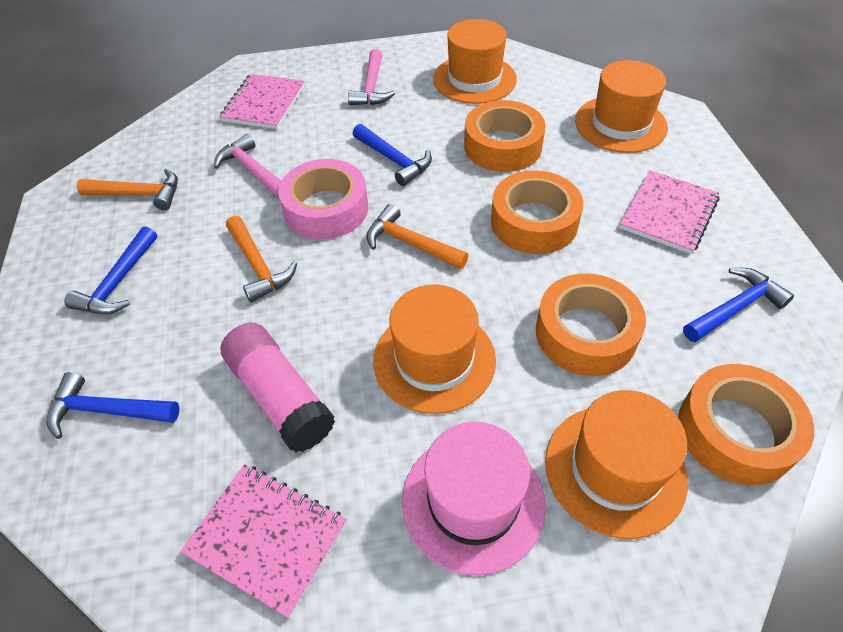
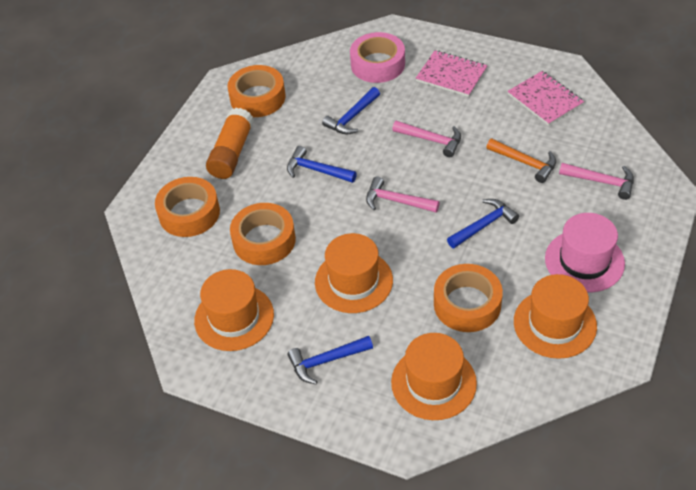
orange glue stick: 0 -> 1
orange hammer: 3 -> 1
pink glue stick: 1 -> 0
pink hammer: 2 -> 3
pink notebook: 3 -> 2

